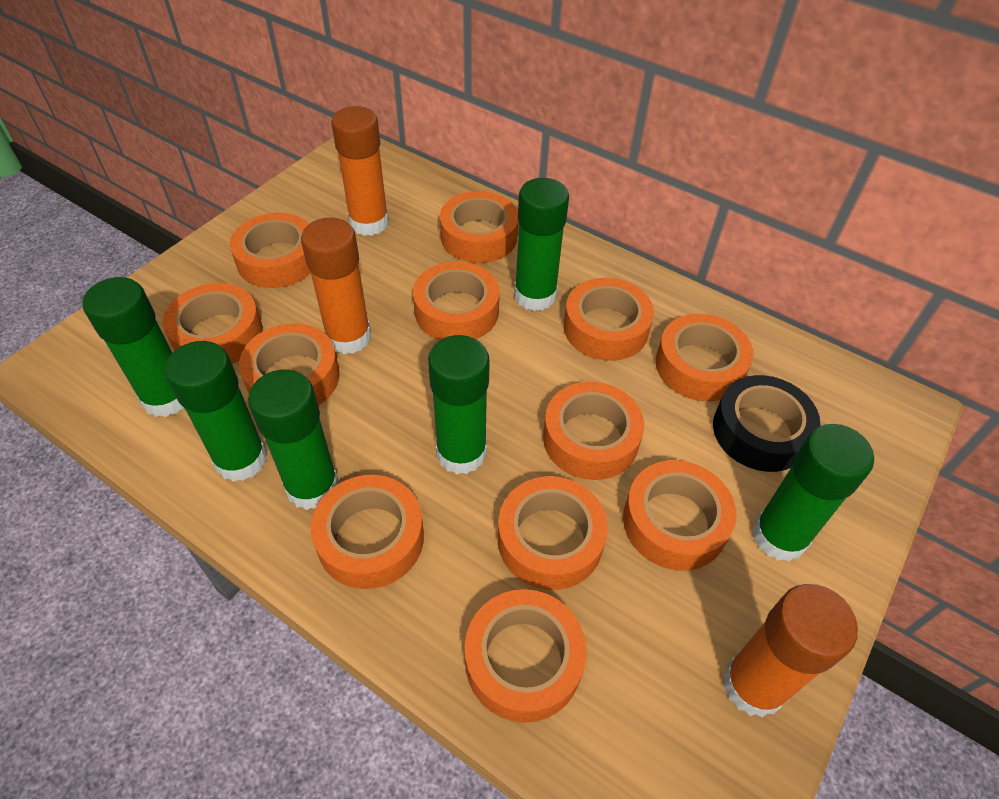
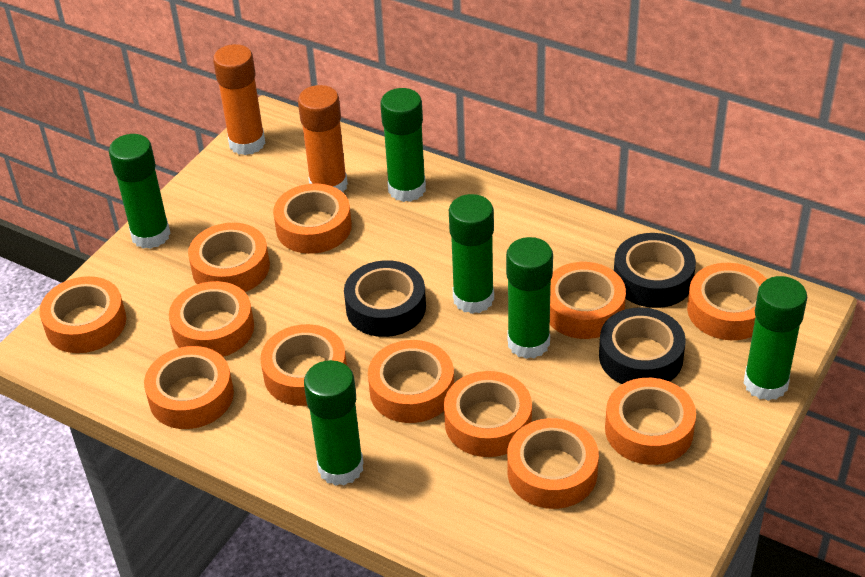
black tape: 1 -> 3
orange glue stick: 3 -> 2

